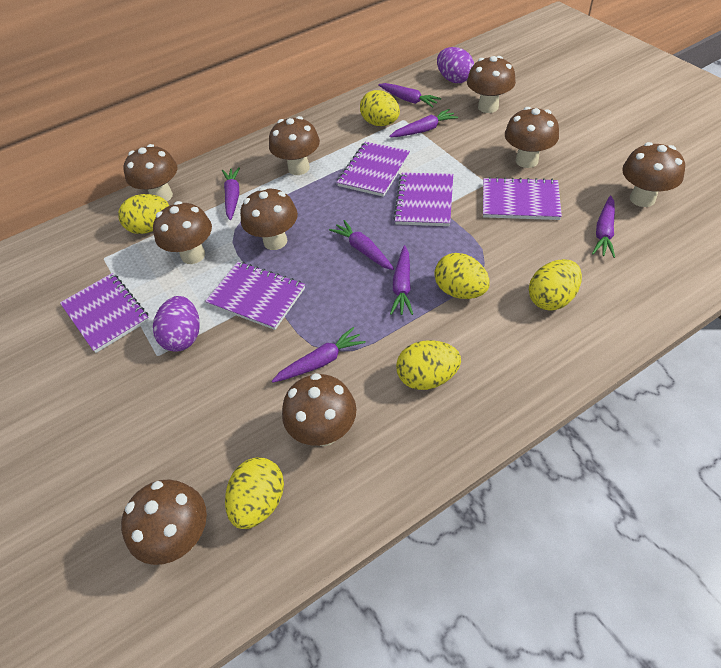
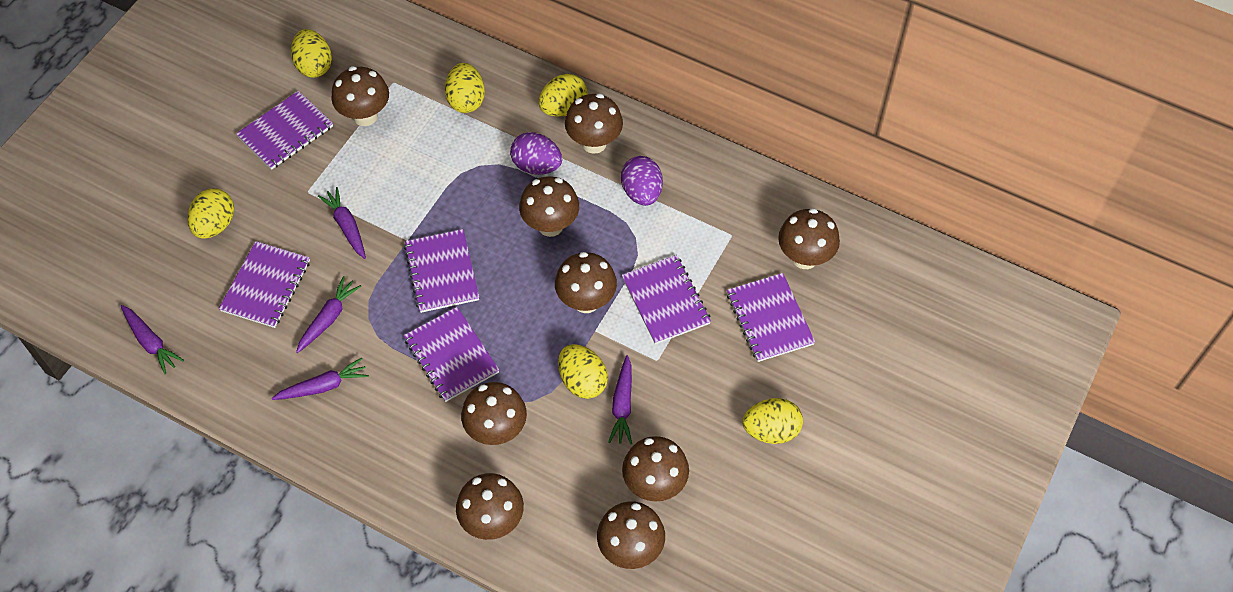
purple carrot: 7 -> 5
purple notebook: 5 -> 6

